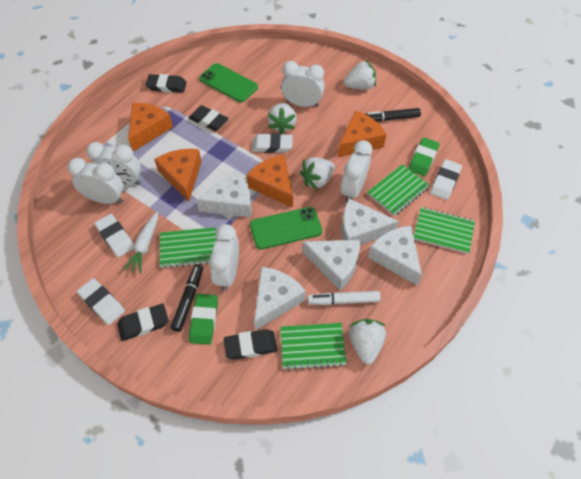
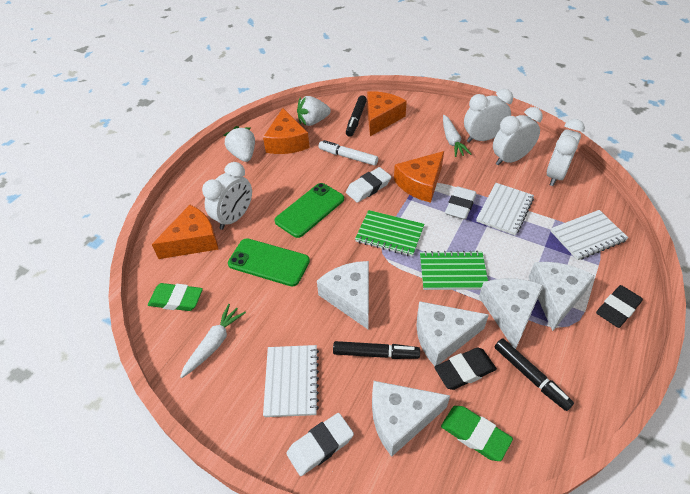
black eraser: 4 -> 2
black marker: 2 -> 3
green notebook: 4 -> 2
white carrot: 1 -> 2
white clock: 5 -> 4
white eraser: 4 -> 3
white notebook: 0 -> 3
white strawberry: 4 -> 2

